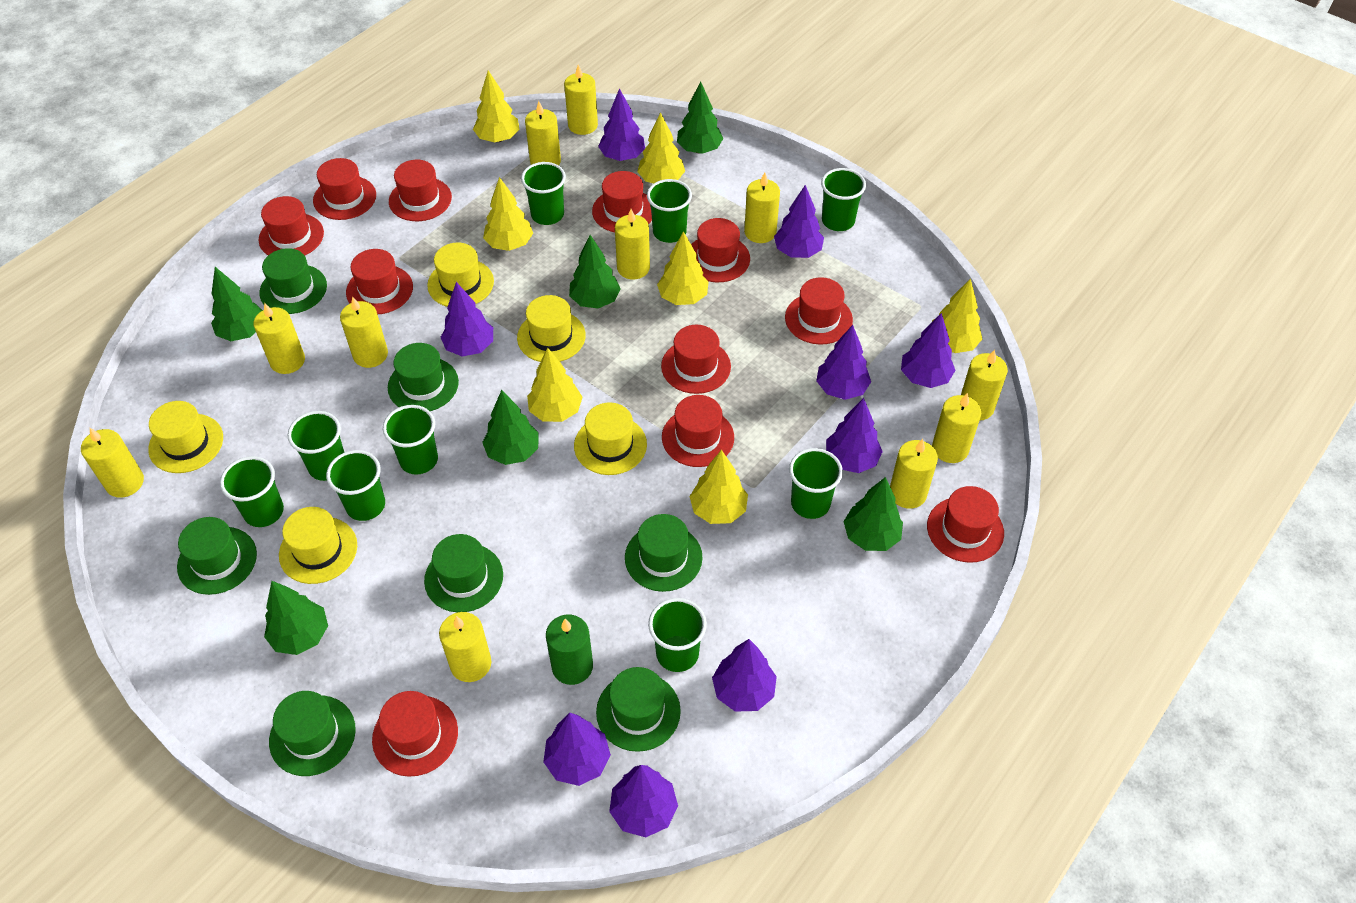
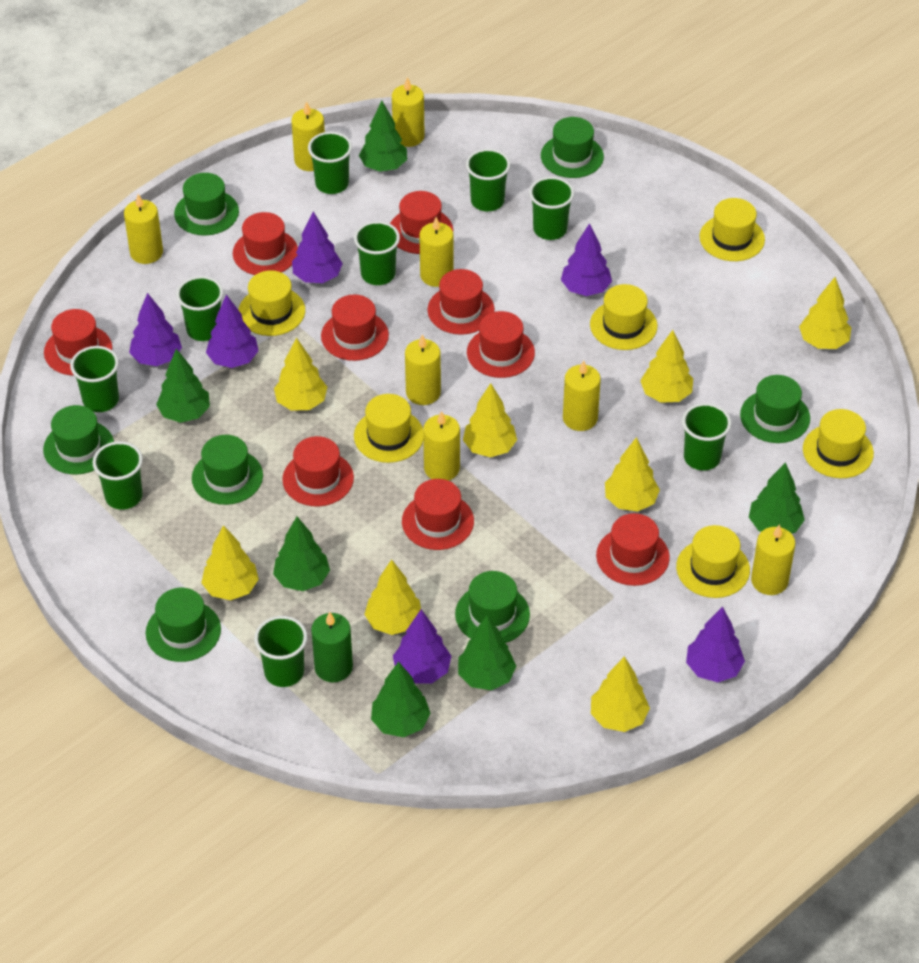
purple tree: 9 -> 6
red hat: 11 -> 9
yellow candle: 11 -> 8
yellow hat: 5 -> 6
yellow tree: 7 -> 8

